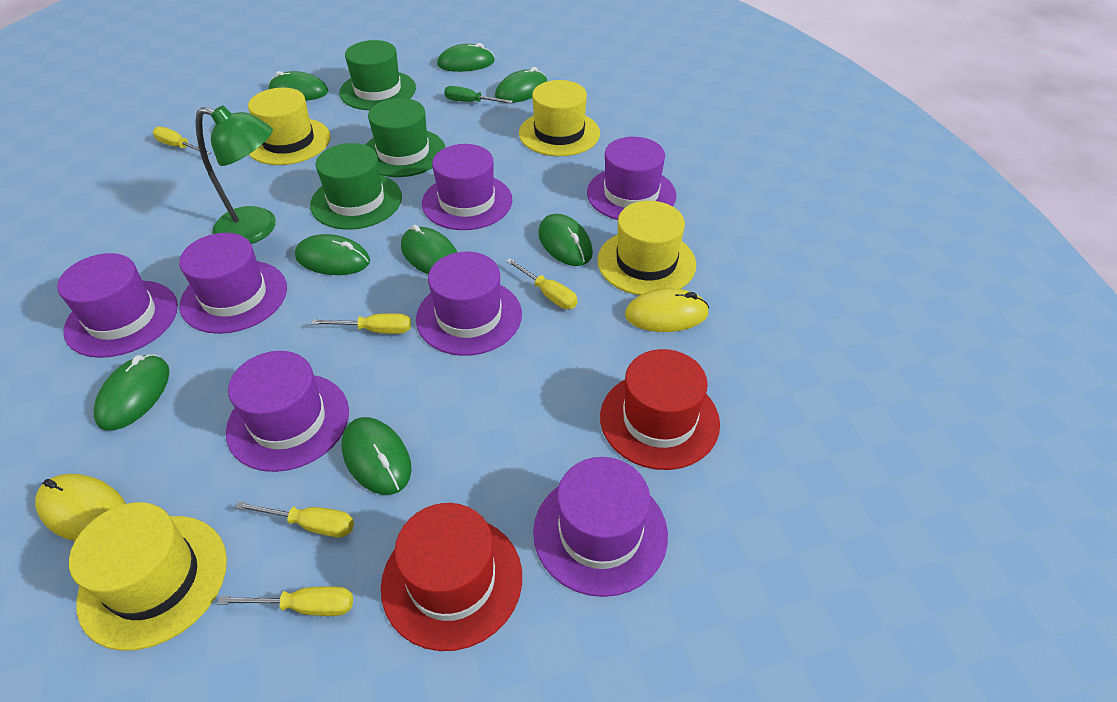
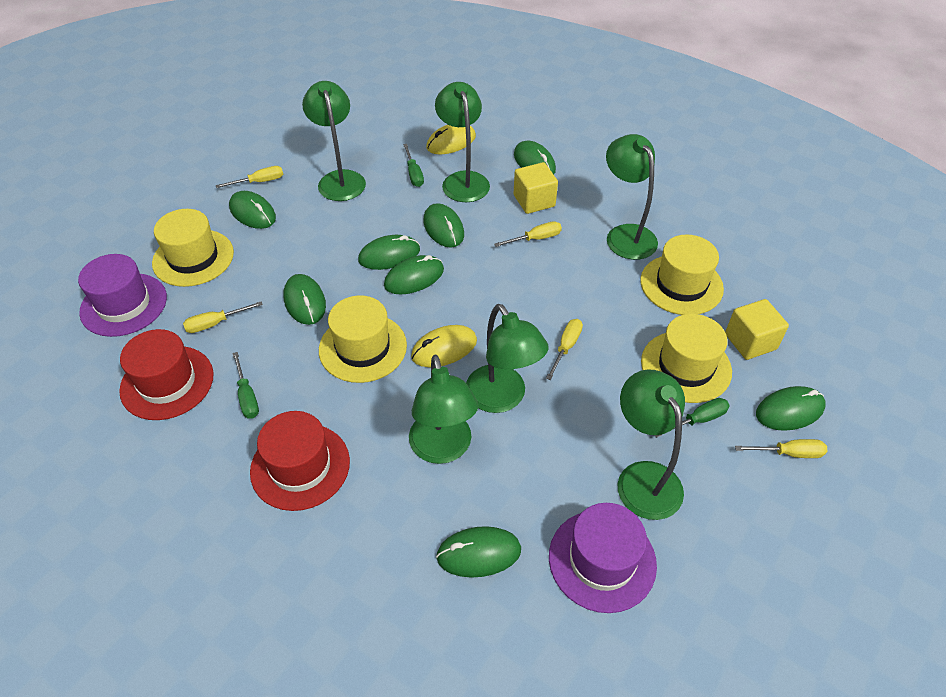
green hat: 3 -> 0
green lamp: 1 -> 6
green screwdriver: 1 -> 3
purple hat: 7 -> 2
yellow cube: 0 -> 2

